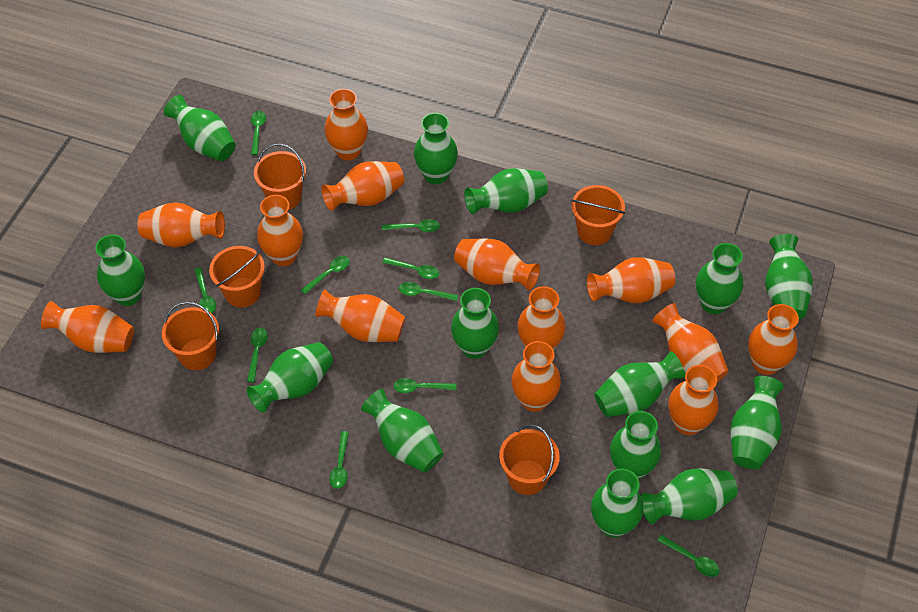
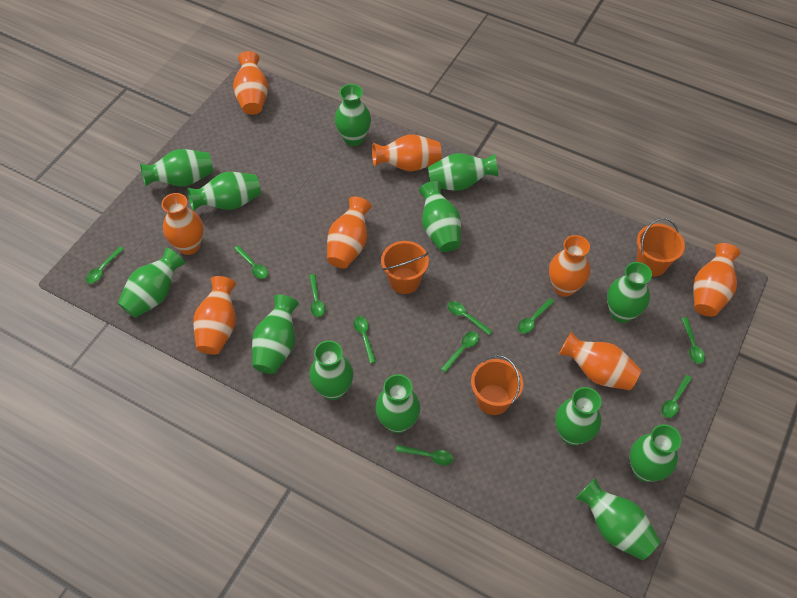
green vase: 14 -> 13
orange bucket: 5 -> 3
orange vase: 13 -> 8

